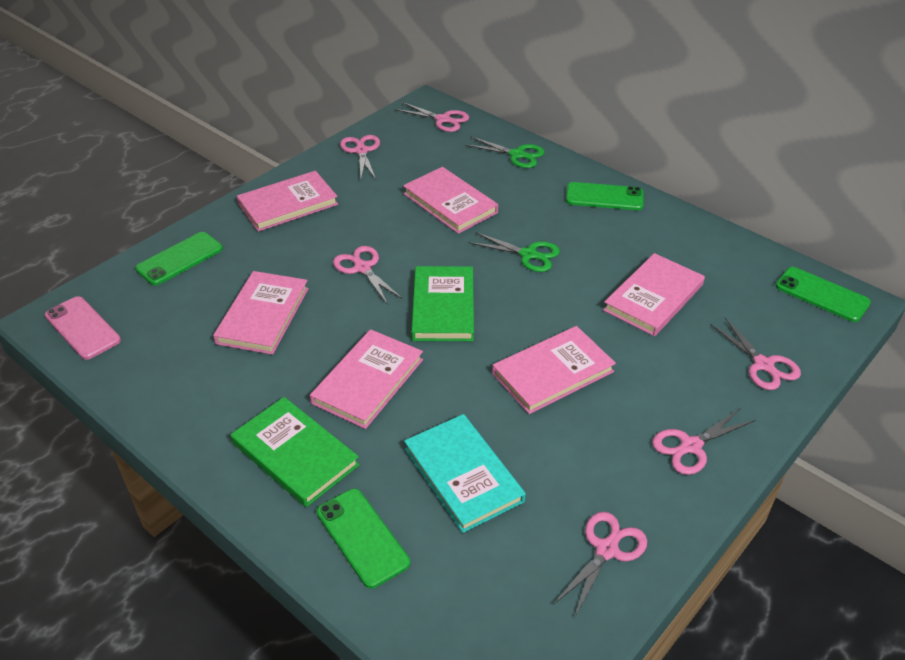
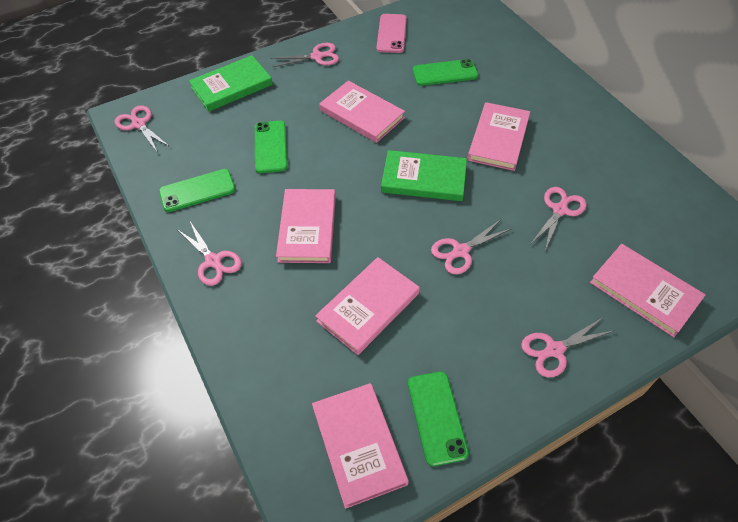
green scissors: 2 -> 0
turquoise book: 1 -> 0

